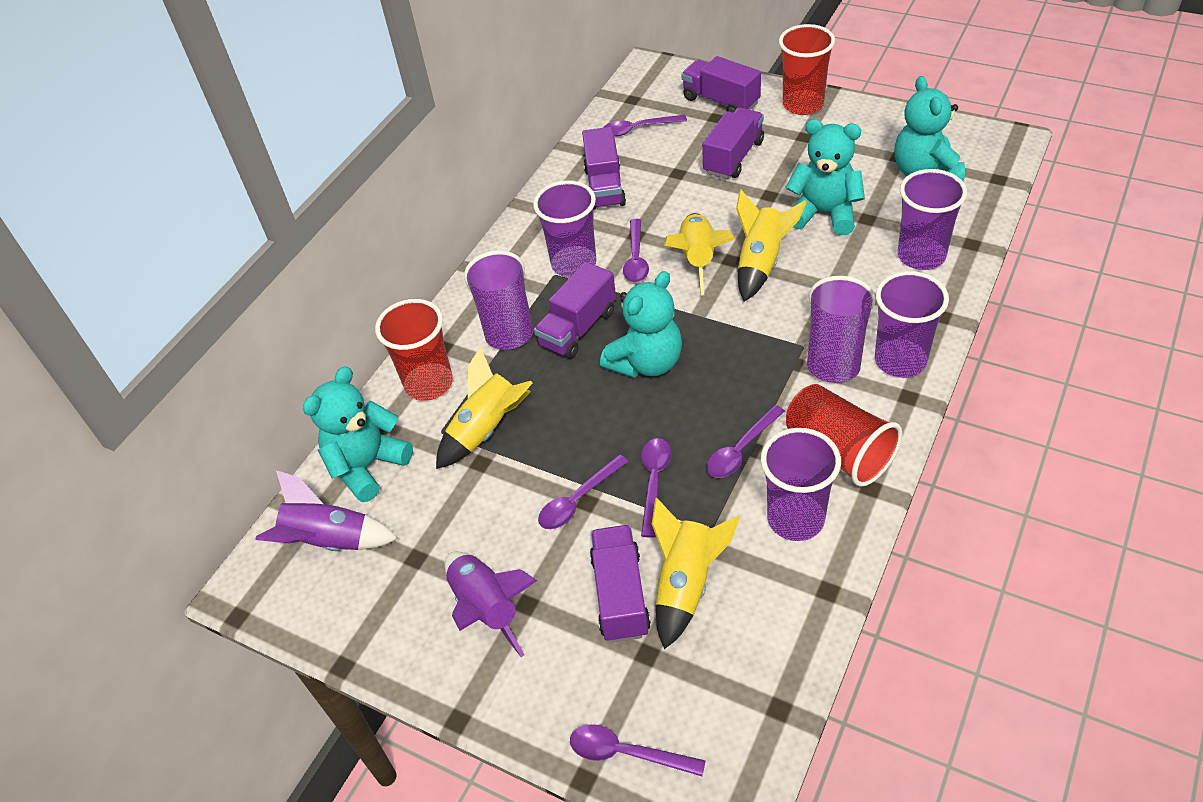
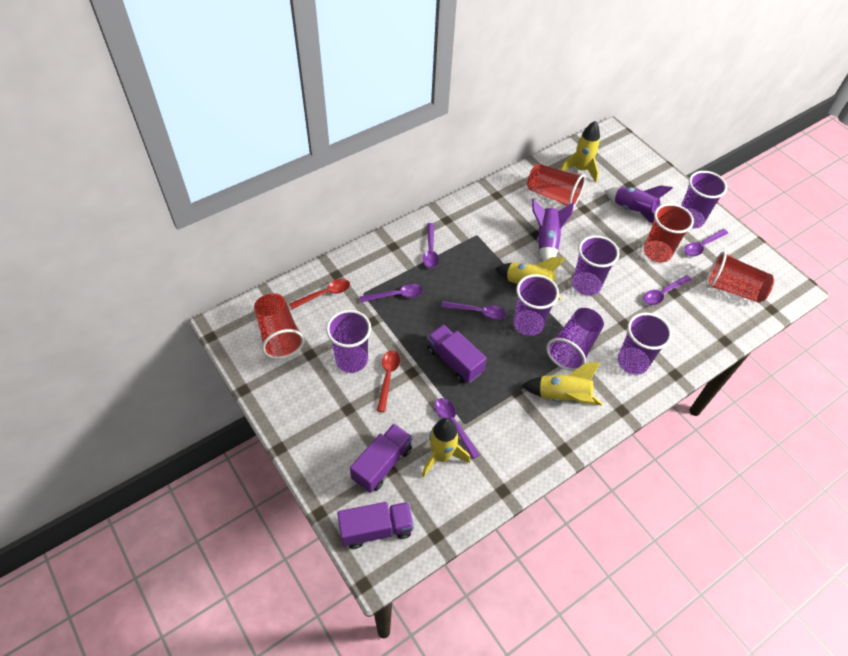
purple truck: 5 -> 3
red cup: 3 -> 4
red spoon: 0 -> 2
turquoise teddy bear: 4 -> 0

